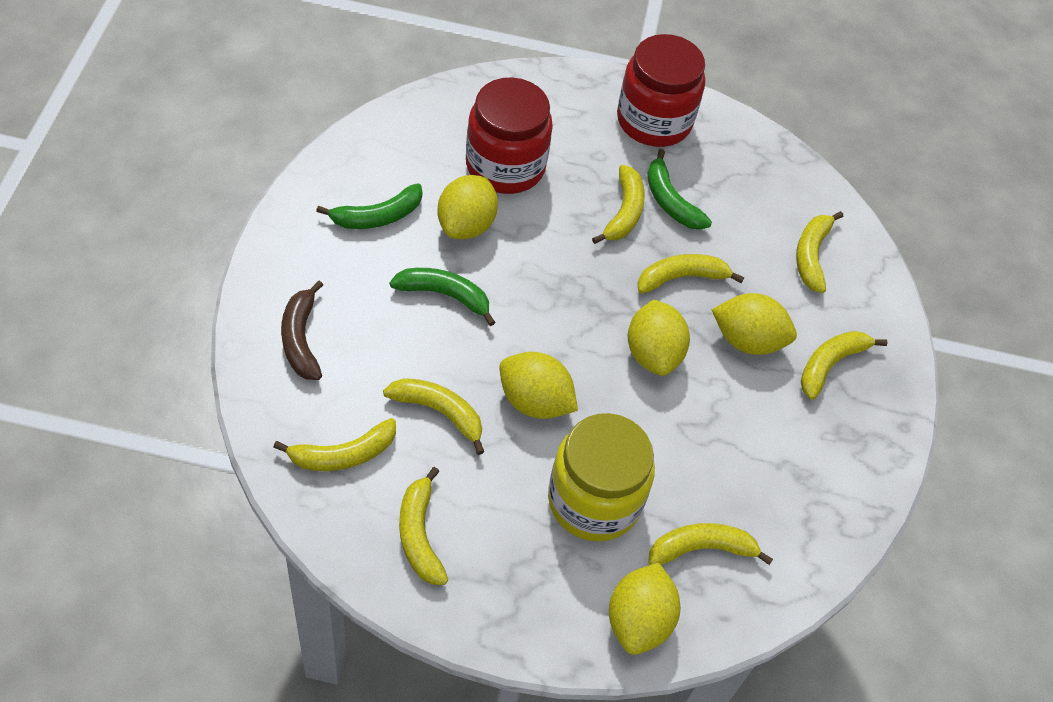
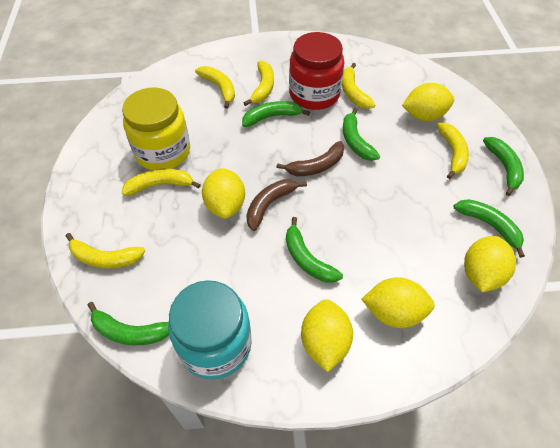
brown banana: 1 -> 2
green banana: 3 -> 6
red jar: 2 -> 1
turquoise jar: 0 -> 1
yellow banana: 8 -> 6

